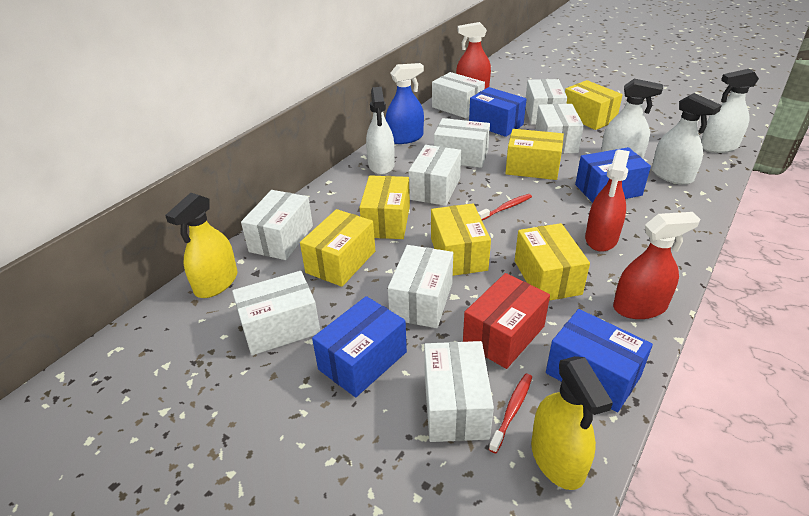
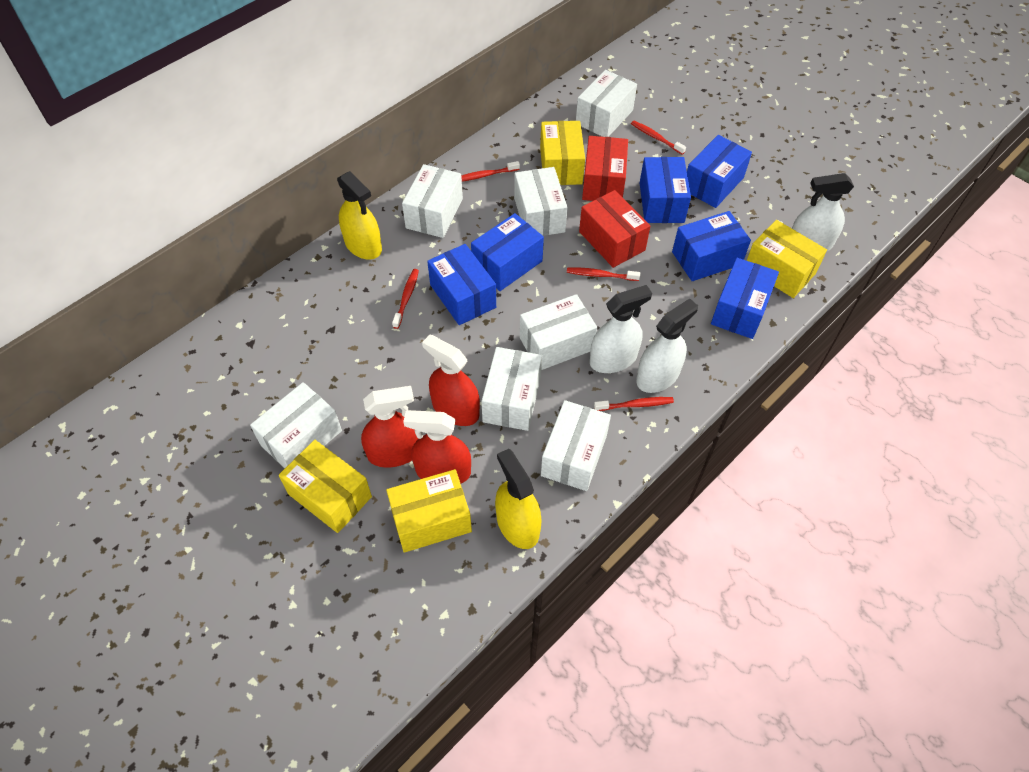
blue box: 4 -> 6
blue spray bottle: 1 -> 0
red box: 1 -> 2
red toothbrush: 2 -> 5
white box: 9 -> 7
white spray bottle: 4 -> 3
yellow box: 6 -> 4

